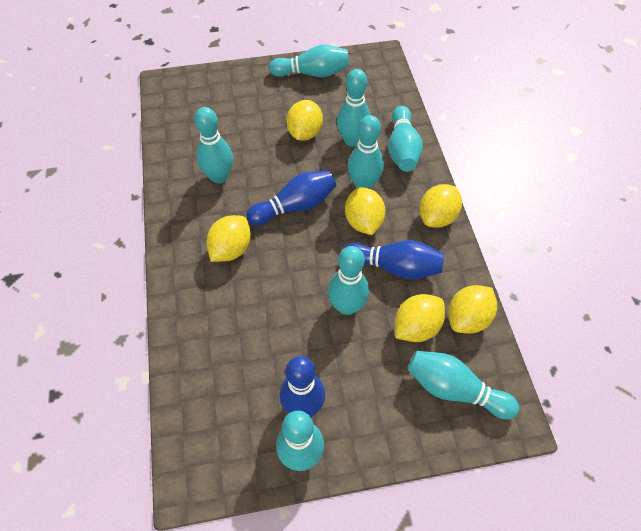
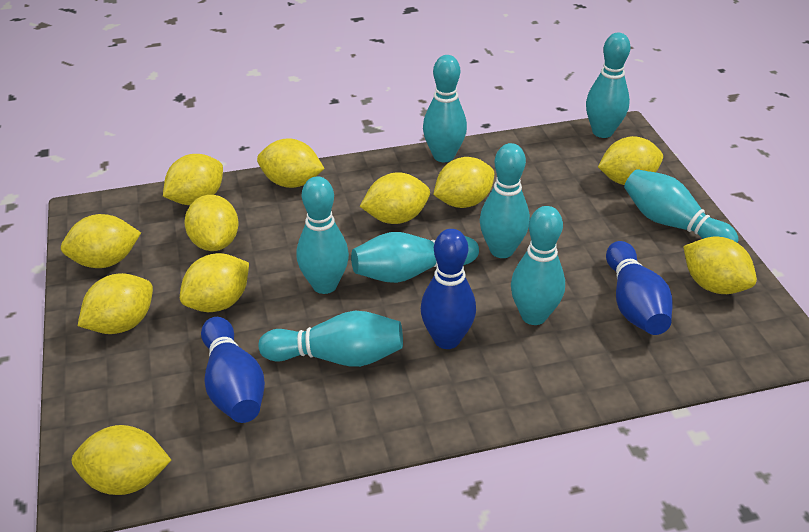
yellow lemon: 6 -> 11

